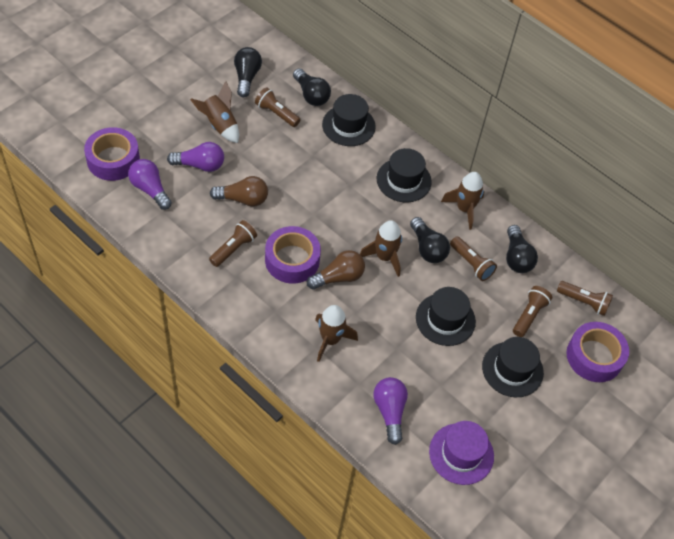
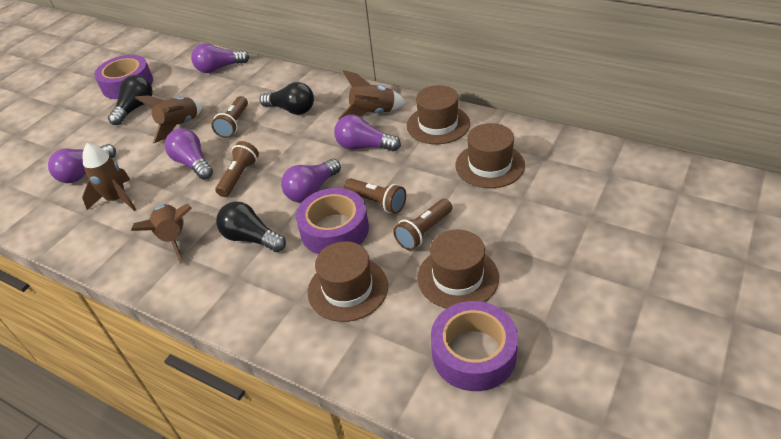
black hat: 4 -> 0
black light bulb: 4 -> 3
brown flashlight: 5 -> 4
brown hat: 0 -> 4
brown light bulb: 2 -> 0
purple hat: 1 -> 0
purple light bulb: 3 -> 5

